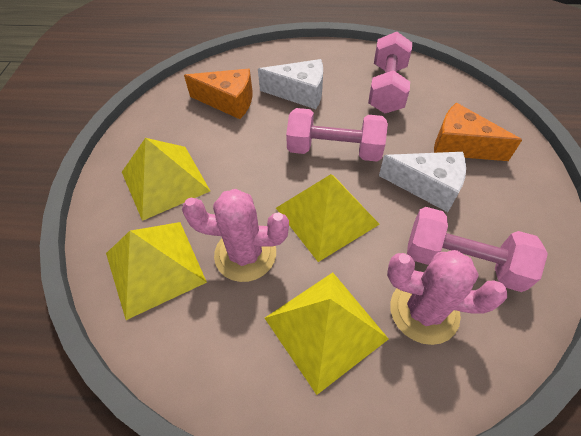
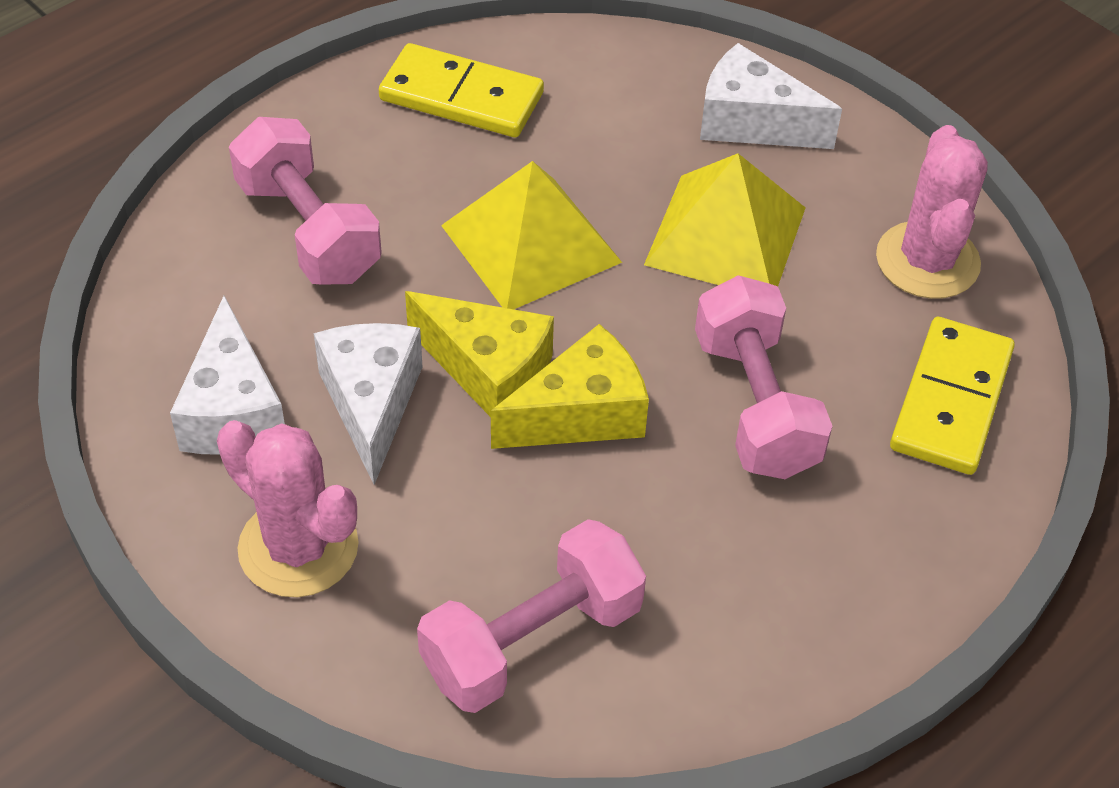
orange cheese: 2 -> 0
white cheese: 2 -> 3
yellow cheese: 0 -> 2
yellow domino: 0 -> 2
yellow pyramid: 4 -> 2

